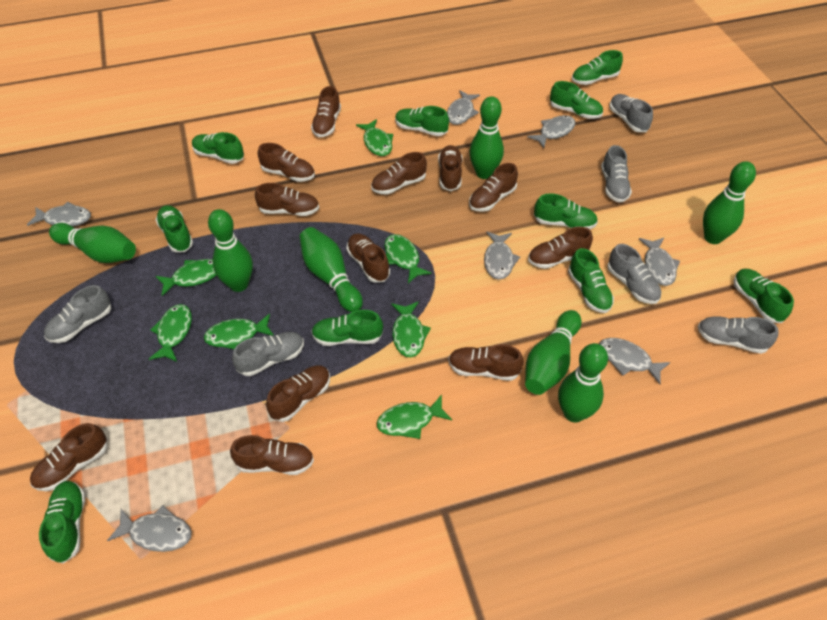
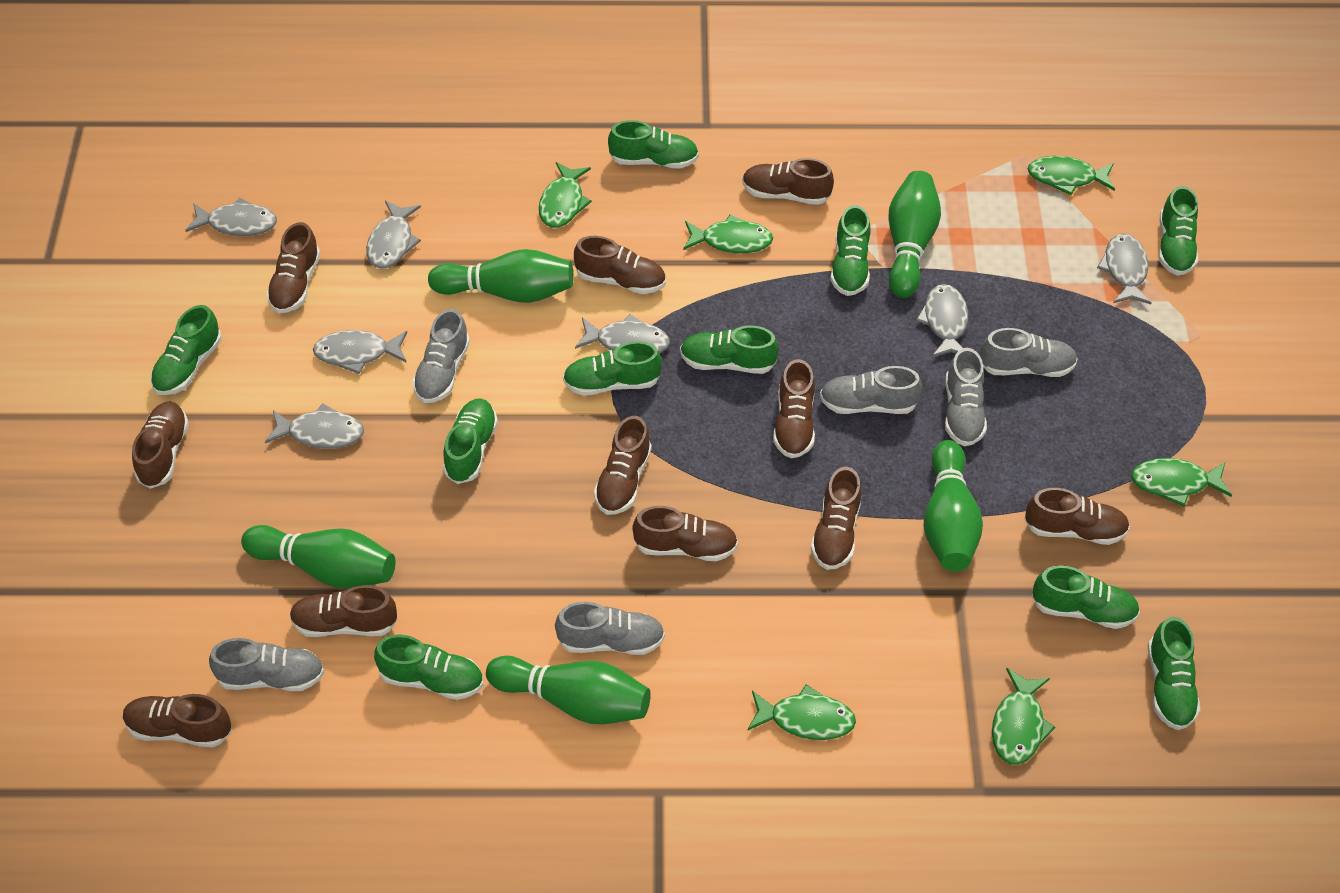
brown shoe: 12 -> 11
green bowling pin: 7 -> 5
green fish: 7 -> 6

